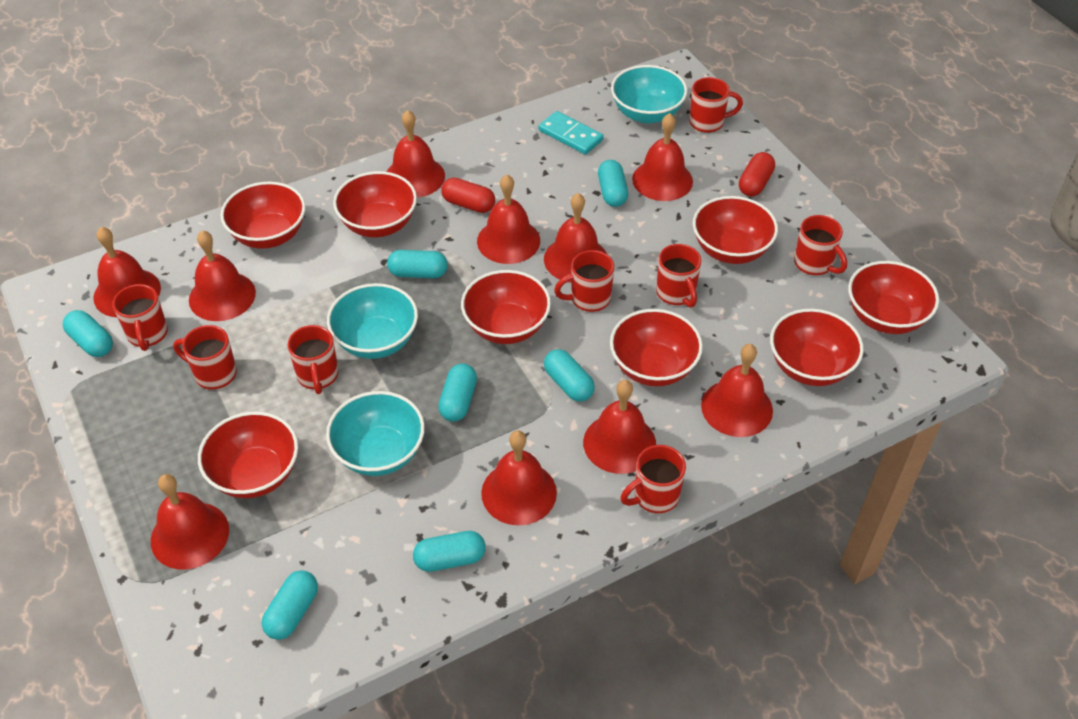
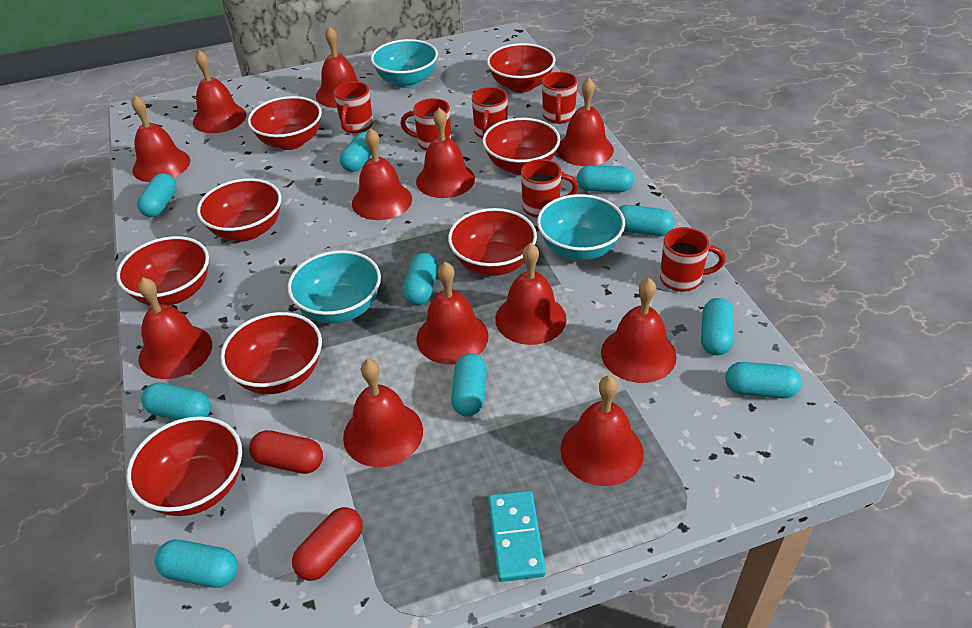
red bell: 10 -> 12
red mug: 8 -> 6
turquoise capsule: 7 -> 10

